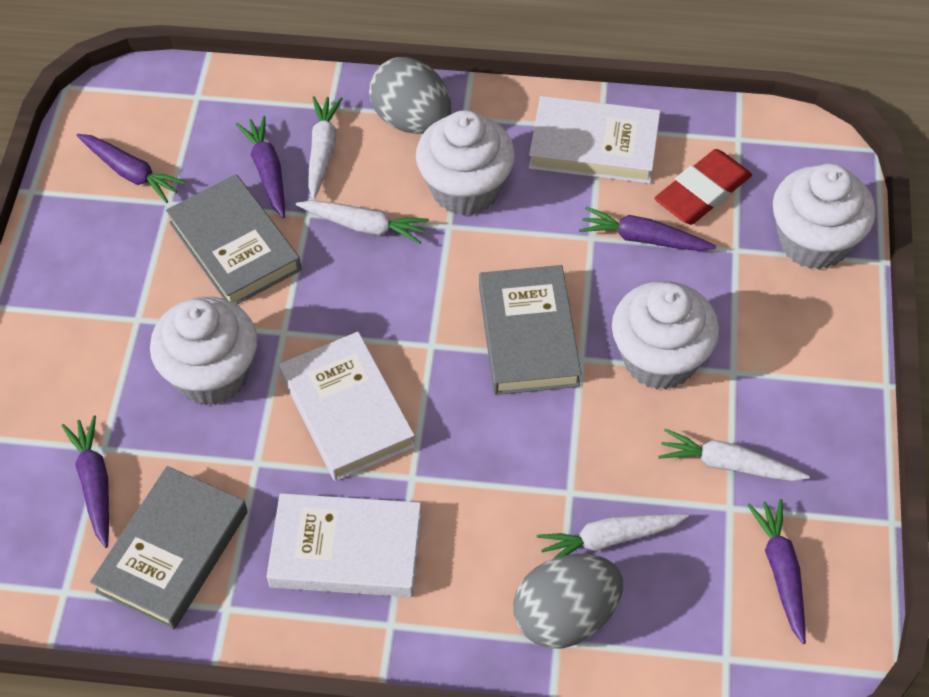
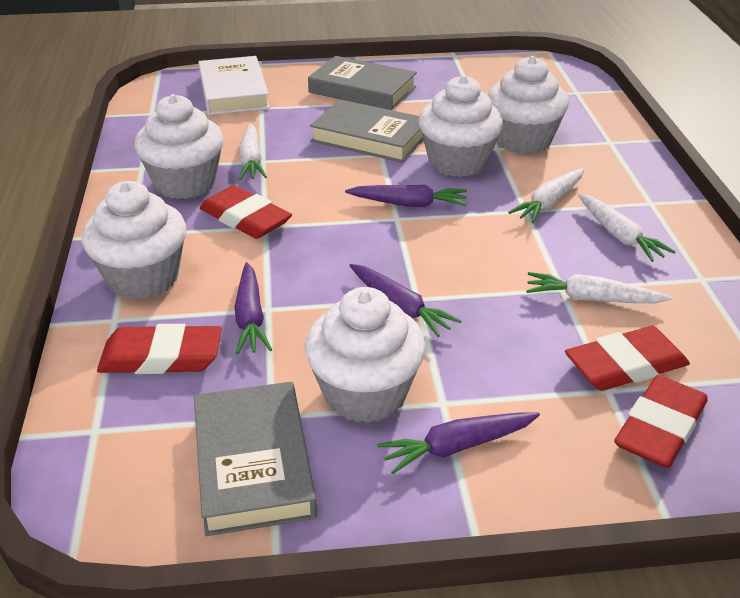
grey egg: 2 -> 0
purple carrot: 5 -> 4
red eraser: 1 -> 4
white book: 3 -> 1
white cupcake: 4 -> 5

